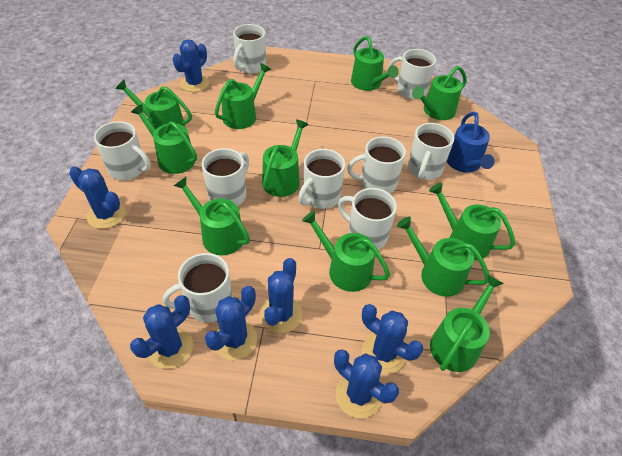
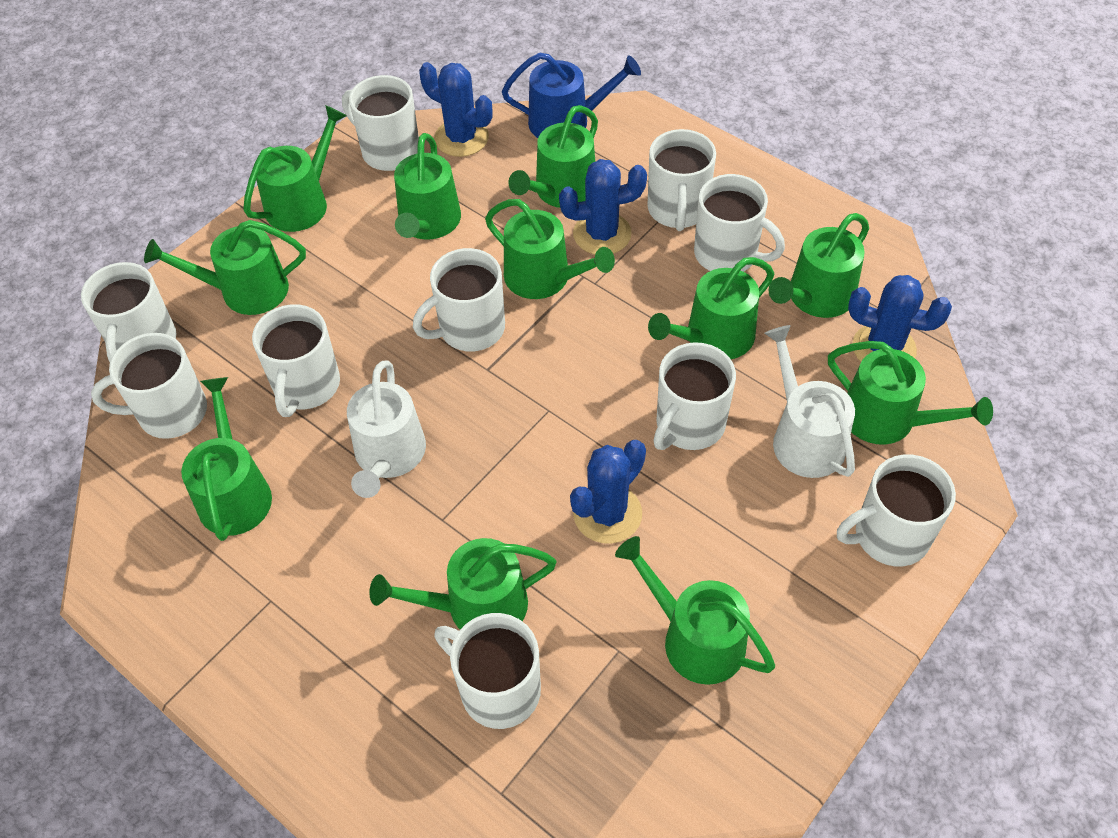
blue cactus: 7 -> 4
white mug: 9 -> 10
white watering can: 0 -> 2

